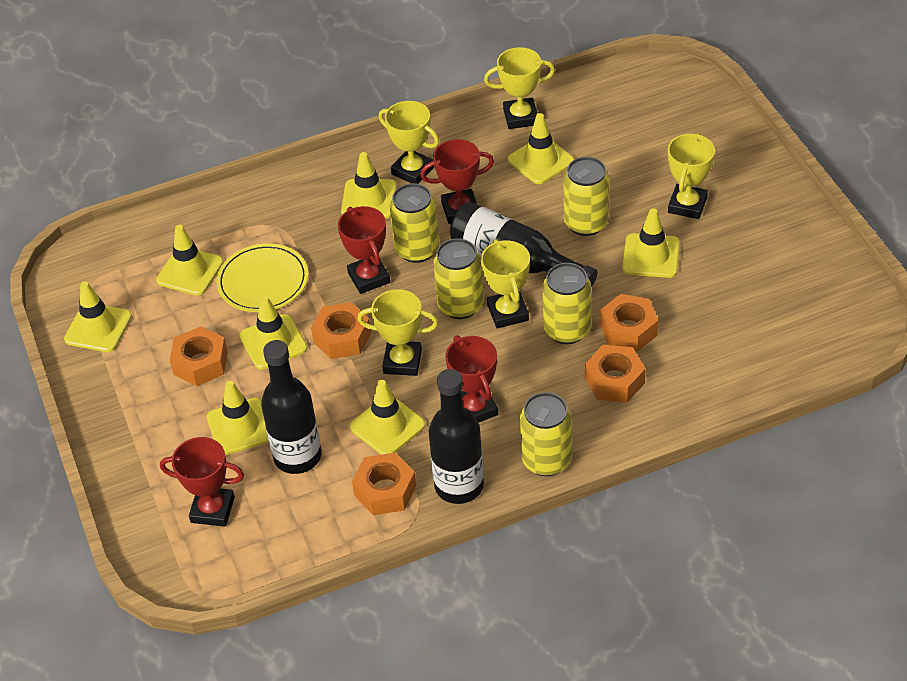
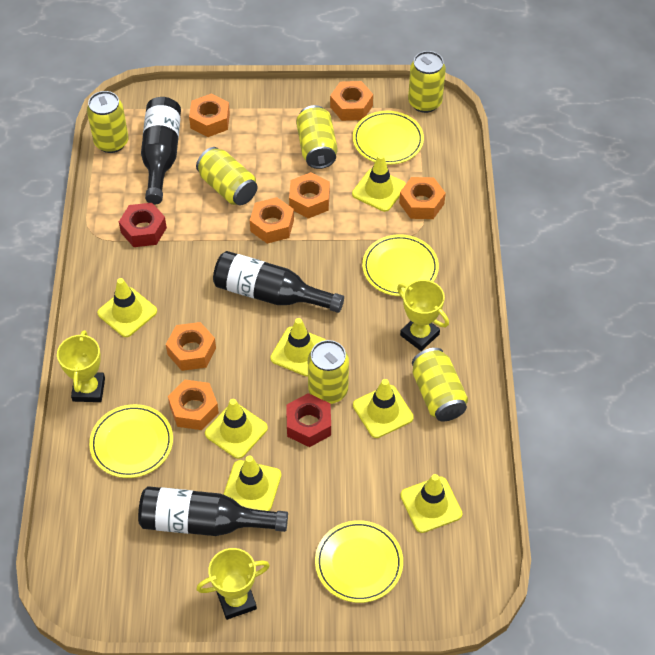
orange nut: 5 -> 7
red nut: 0 -> 2
red trophy: 4 -> 0
yellow can: 5 -> 6
yellow plate: 1 -> 4
yellow traffic cone: 8 -> 7
yellow trophy: 5 -> 3

